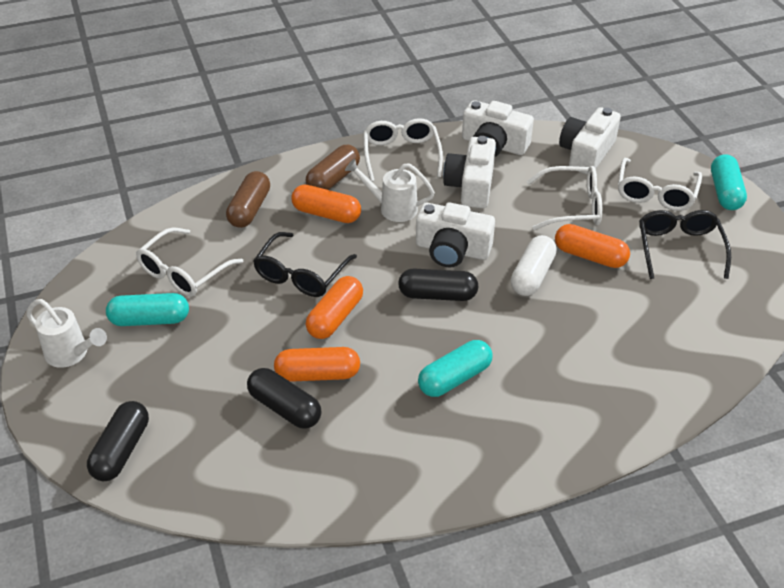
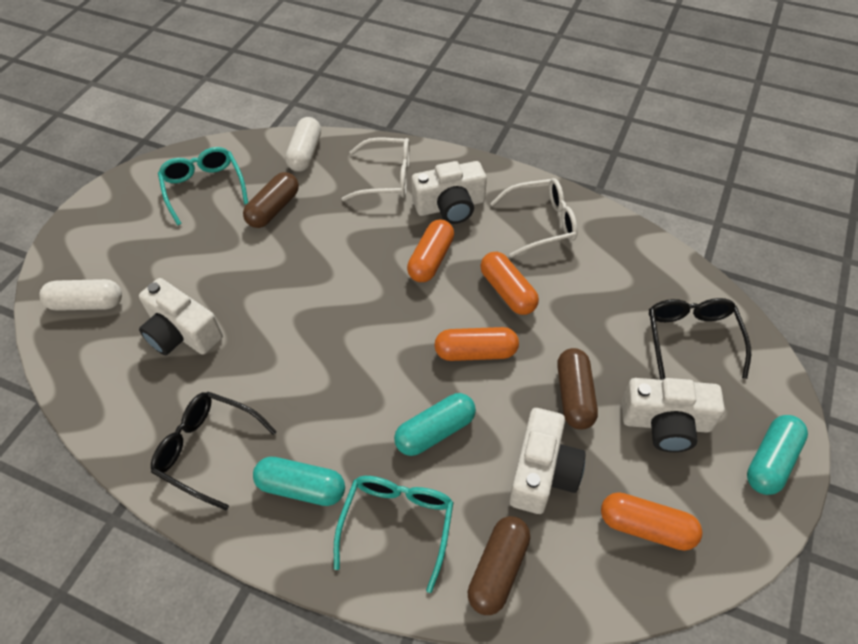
black capsule: 3 -> 0
brown capsule: 2 -> 3
turquoise glasses: 0 -> 2
white capsule: 1 -> 2
white glasses: 4 -> 2
white watering can: 2 -> 0

